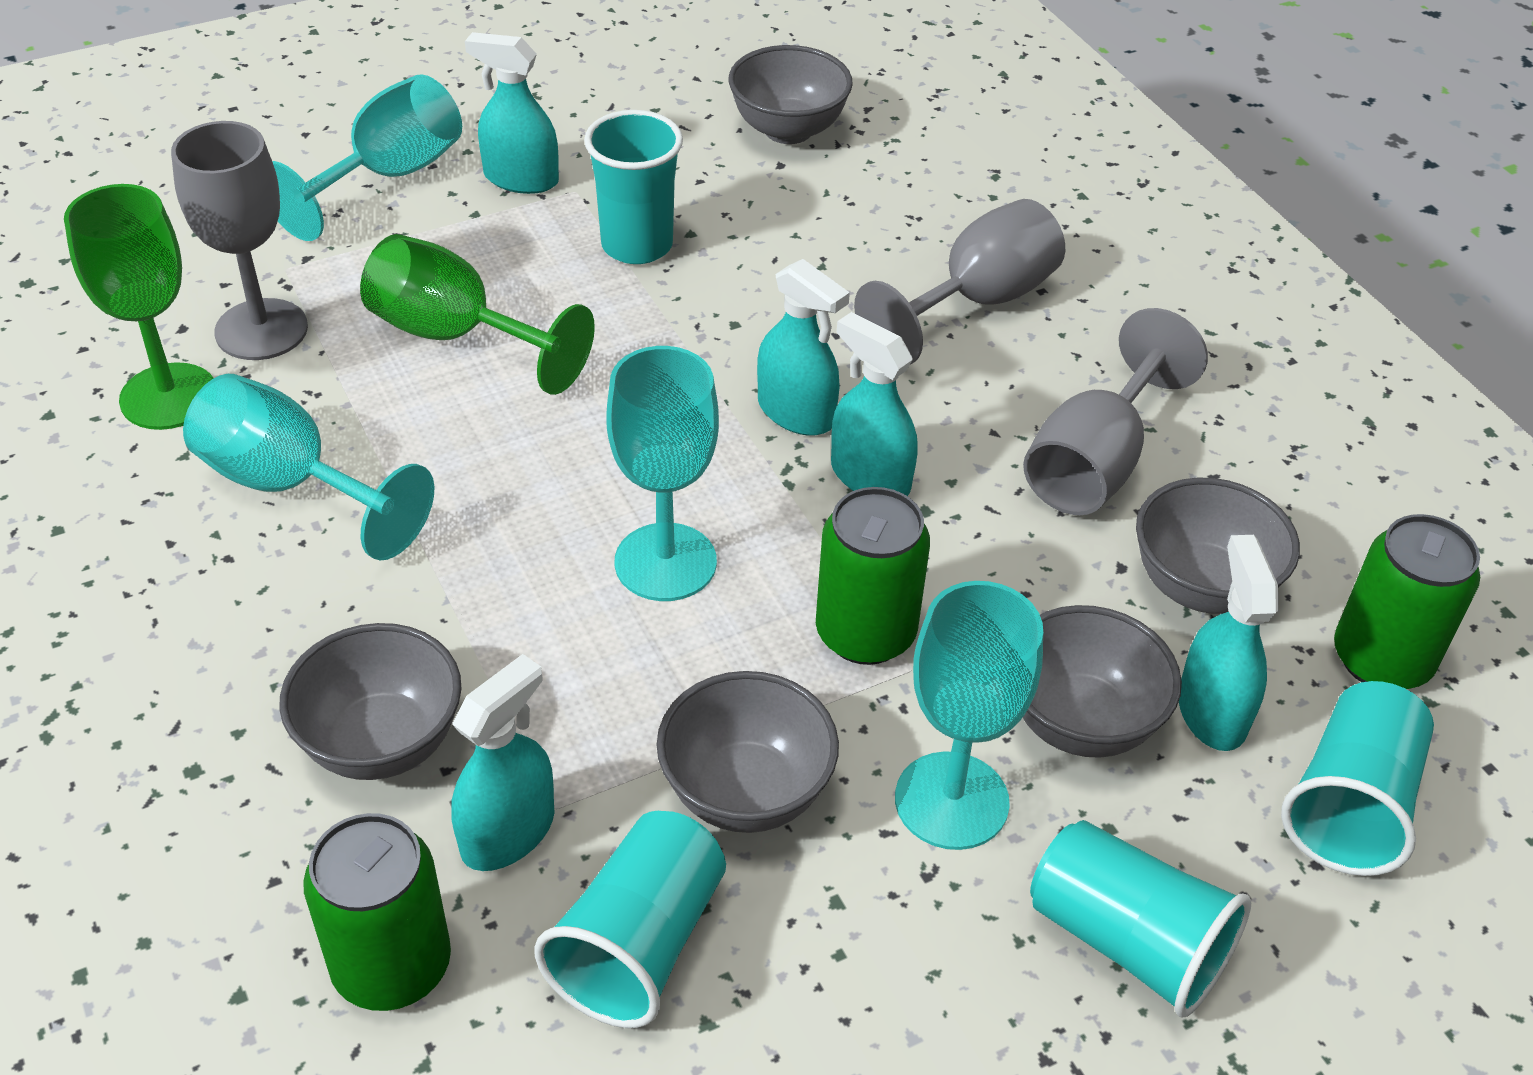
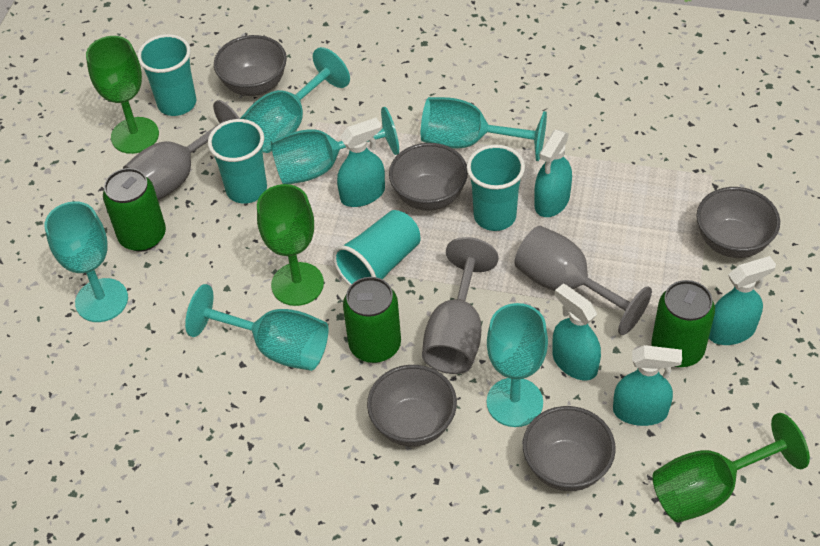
green goblet: 2 -> 3
turquoise goblet: 4 -> 6

